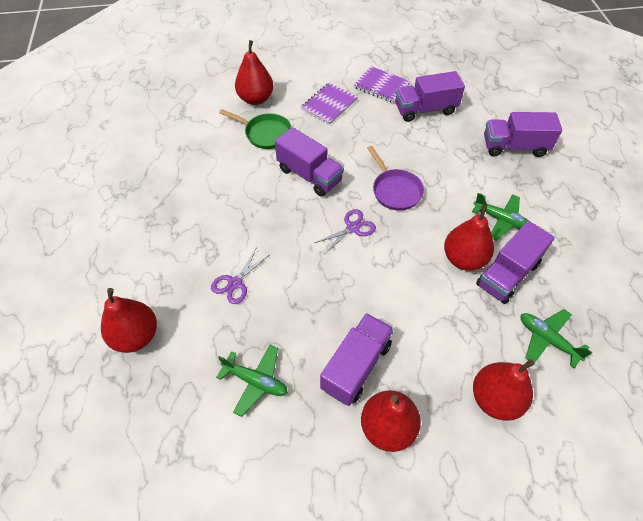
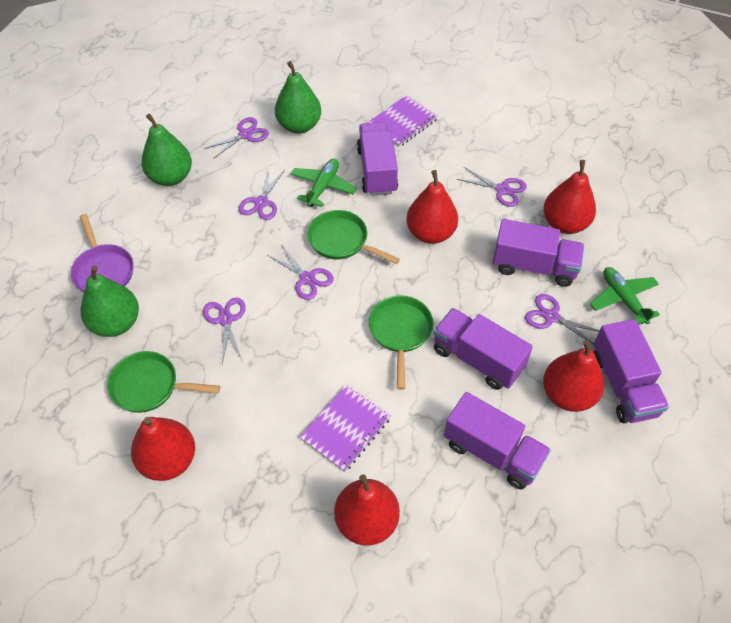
green pan: 1 -> 3
green pear: 0 -> 3
green plane: 3 -> 2
purple scissors: 2 -> 6

